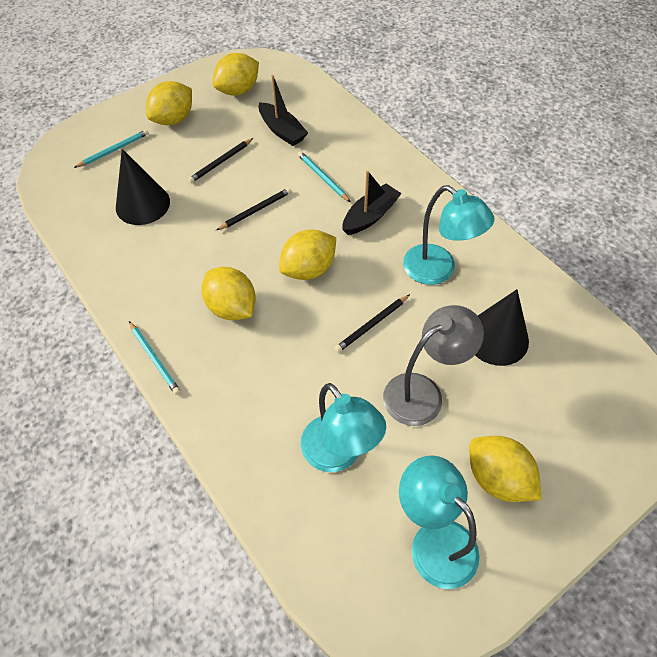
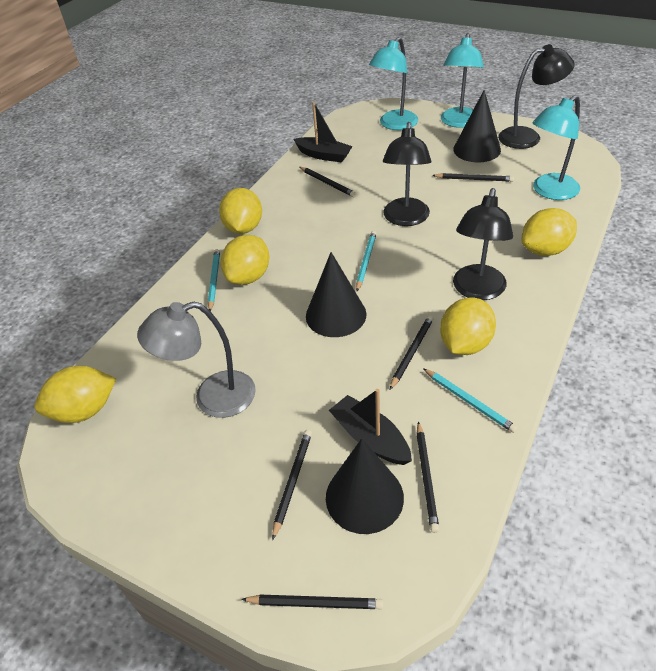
black cone: 2 -> 3
black lamp: 0 -> 3
black pencil: 3 -> 6

